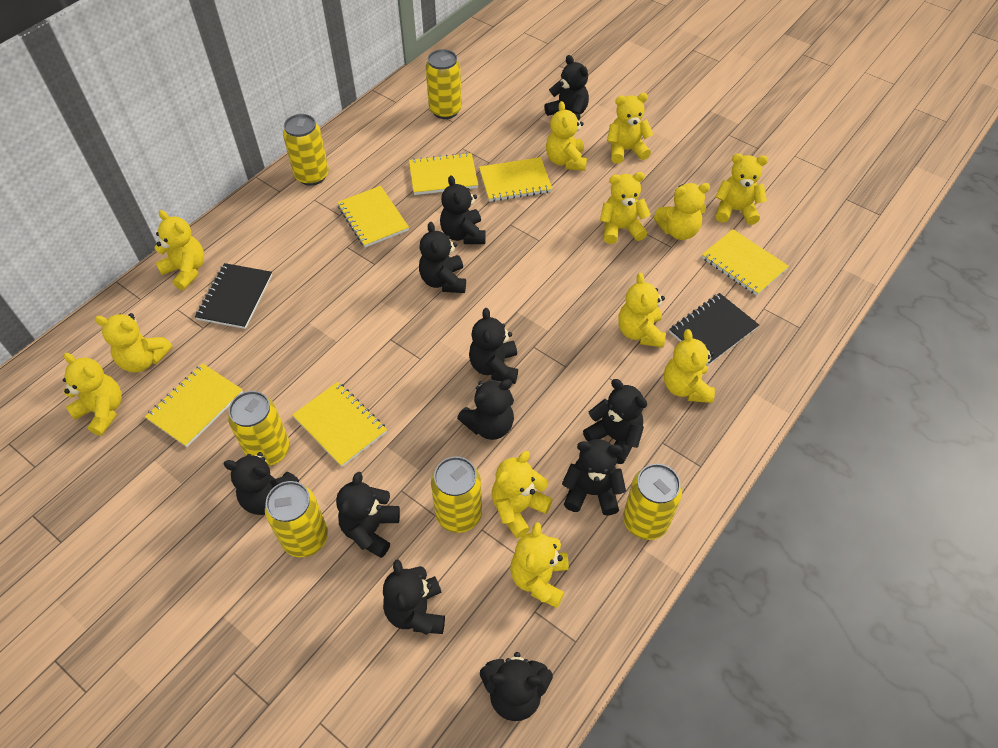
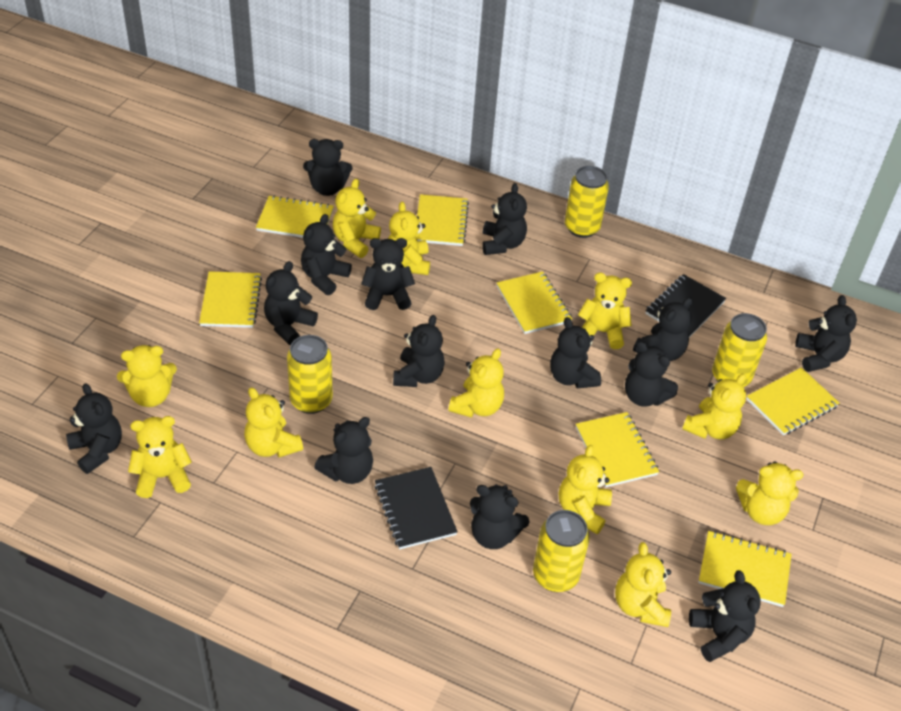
black teddy bear: 11 -> 14
yellow can: 6 -> 4
yellow notebook: 6 -> 7
yellow teddy bear: 12 -> 11

